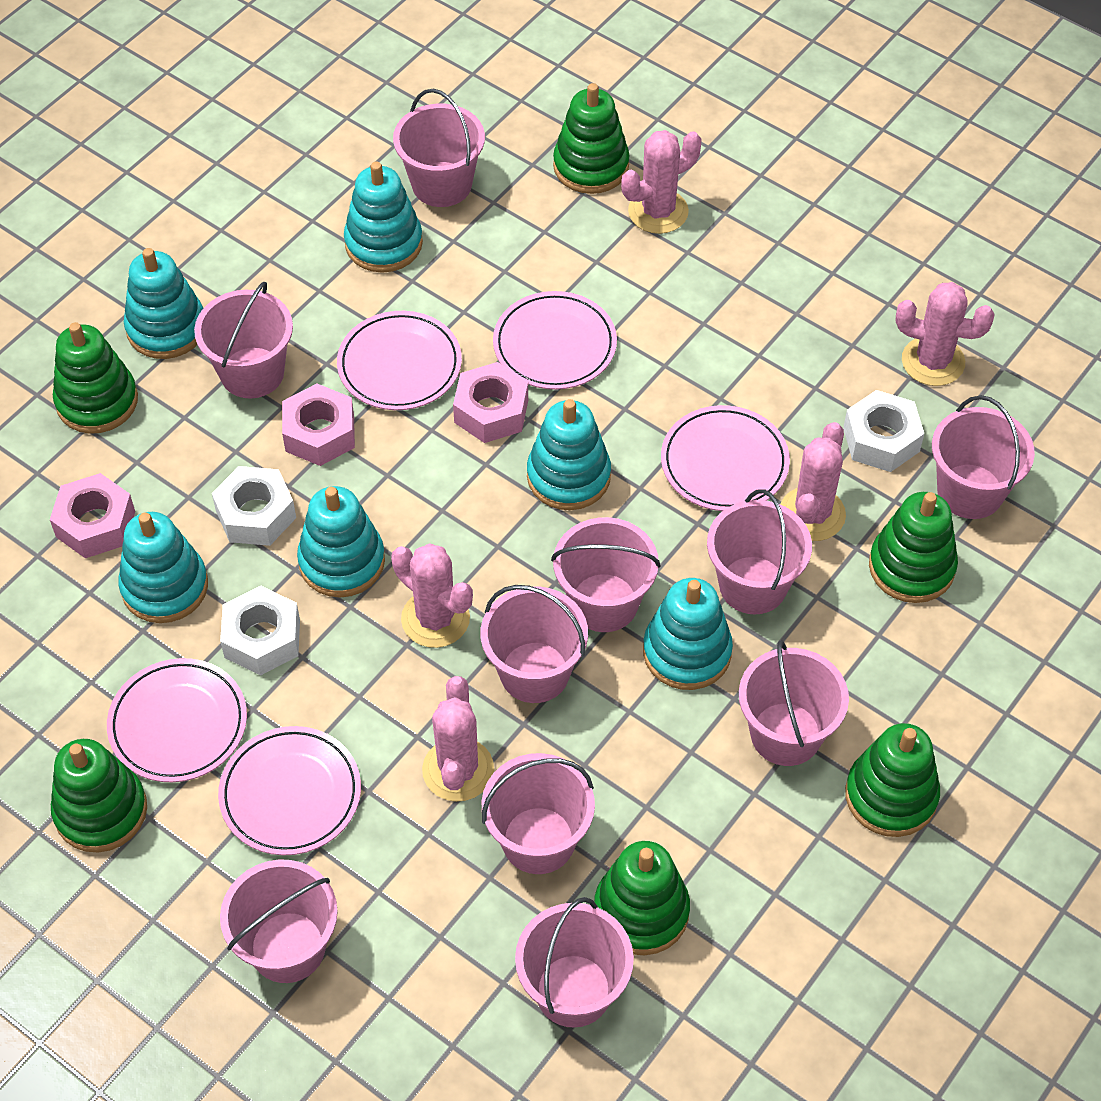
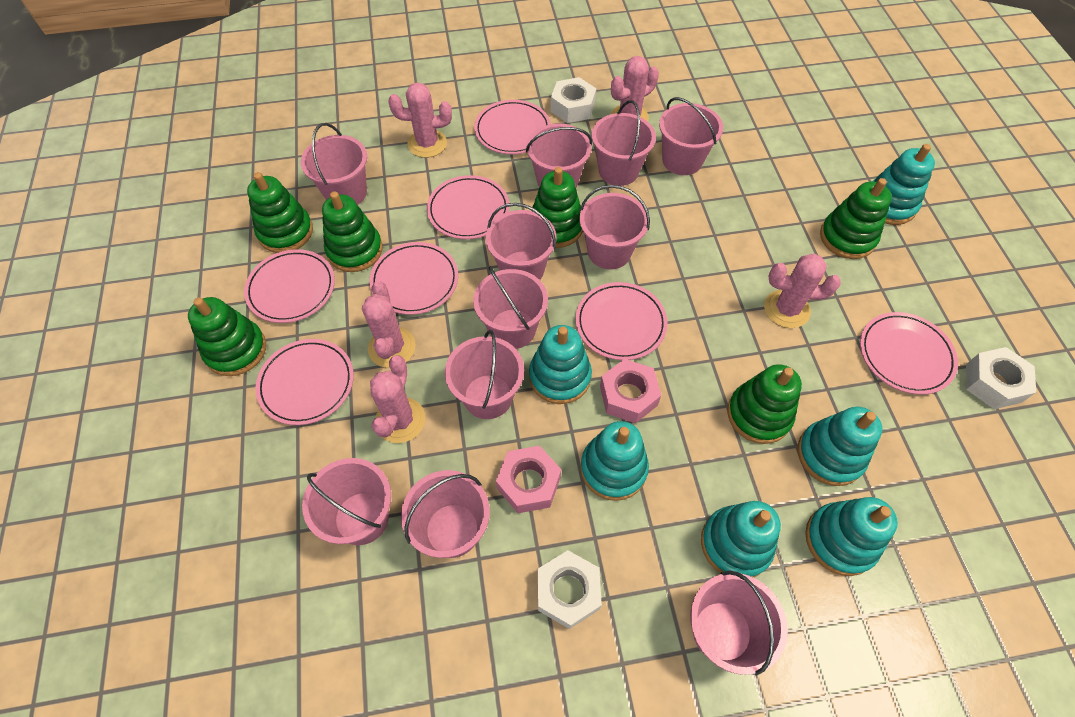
pink bucket: 10 -> 11
pink nut: 3 -> 2
pink plate: 5 -> 7

